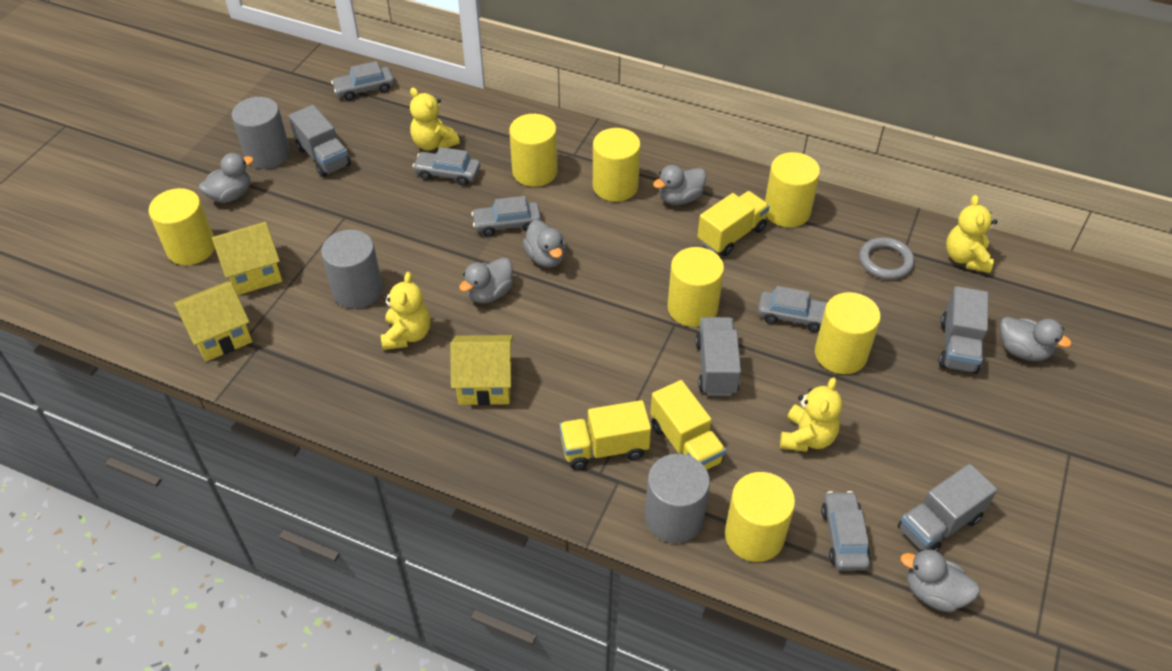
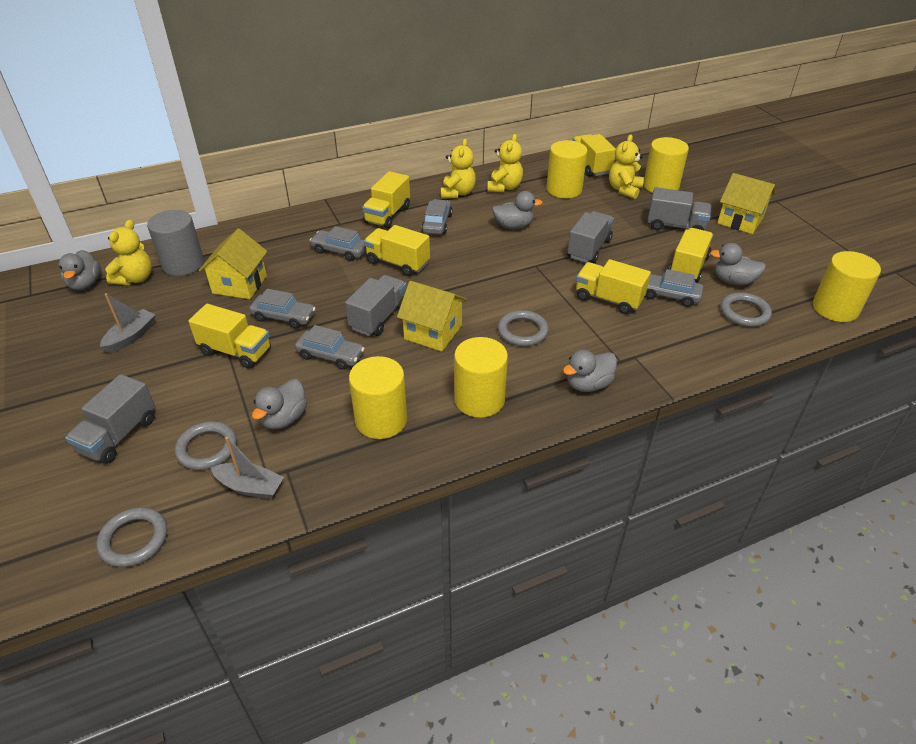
grey boat: 0 -> 2
grey cylinder: 3 -> 1
grey duck: 6 -> 5
grey ring: 1 -> 4
yellow cylinder: 7 -> 5
yellow truck: 3 -> 6

